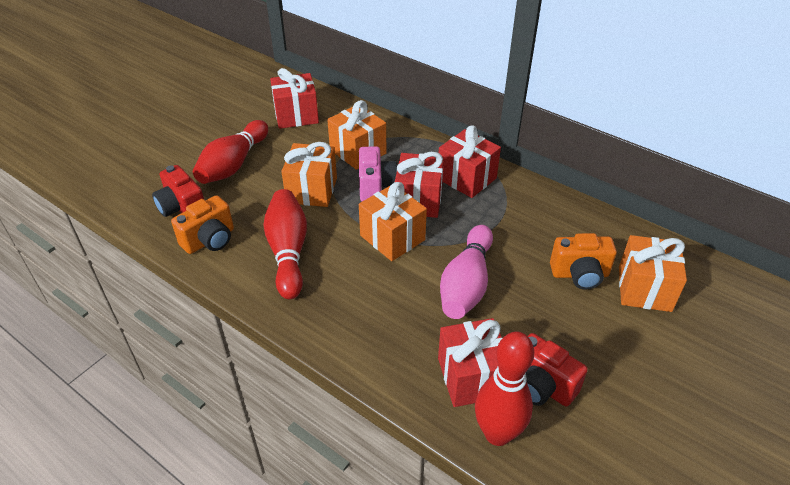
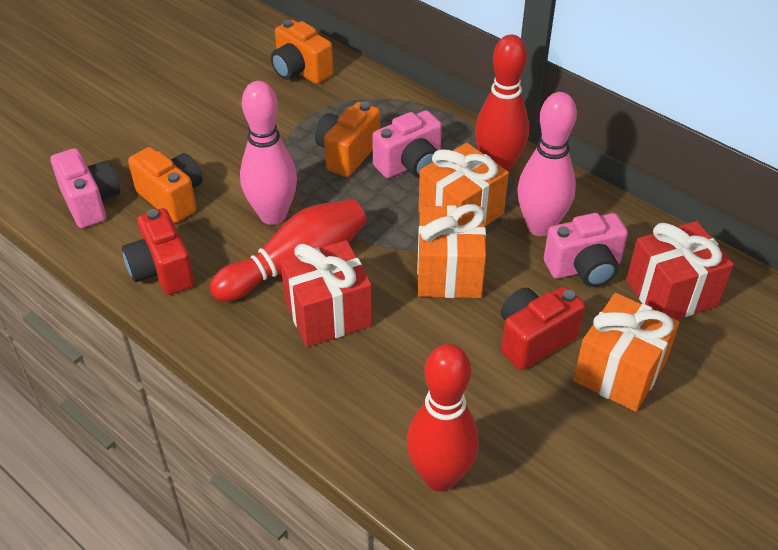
orange camera: 2 -> 3
orange gift: 4 -> 3
pink bowling pin: 1 -> 2
pink camera: 1 -> 3
red gift: 4 -> 2

